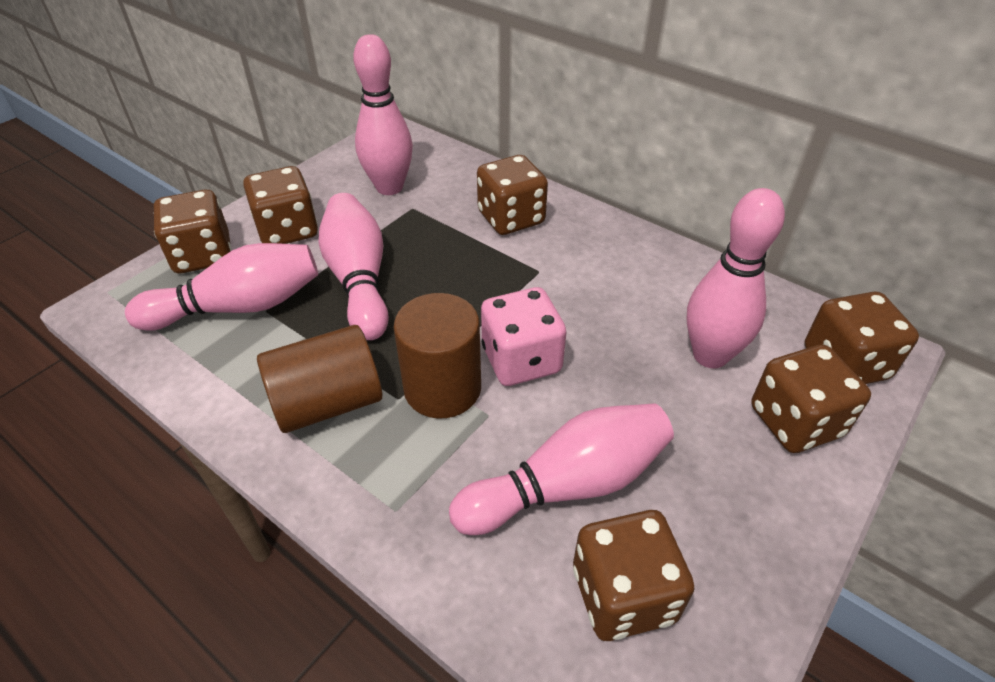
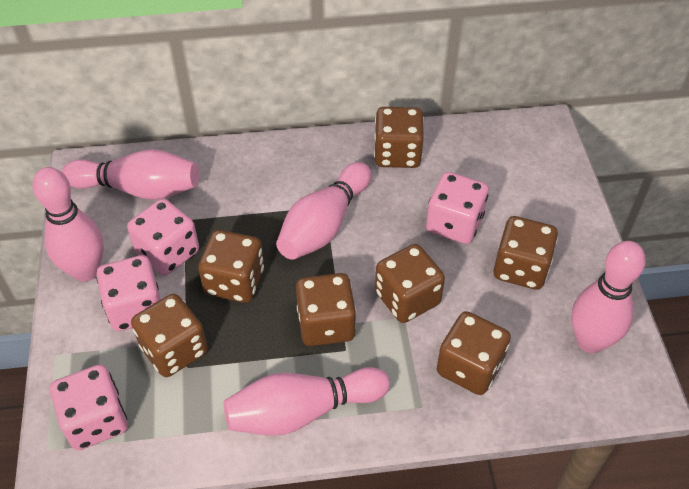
brown cylinder: 2 -> 0
brown dice: 6 -> 7
pink dice: 1 -> 4

